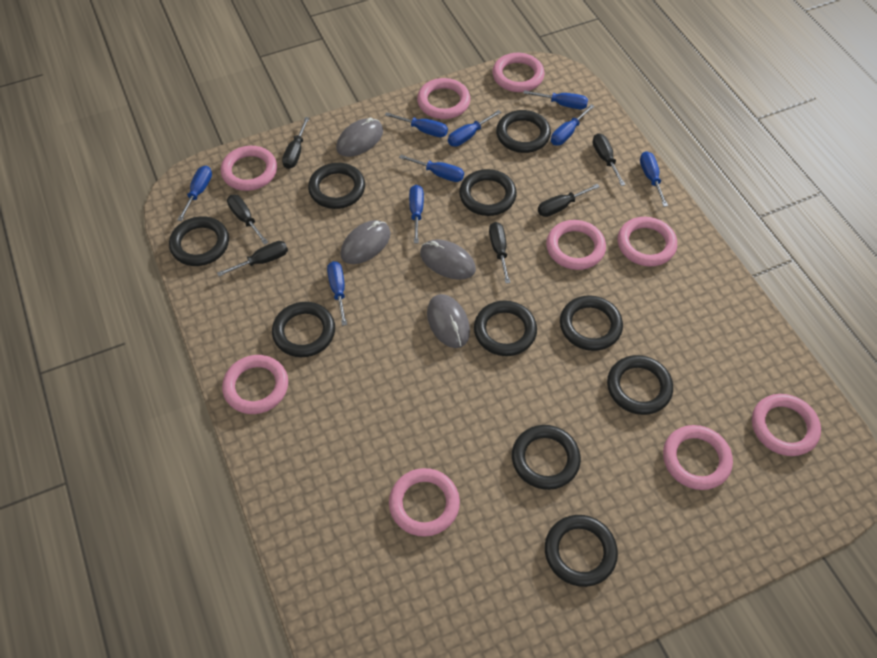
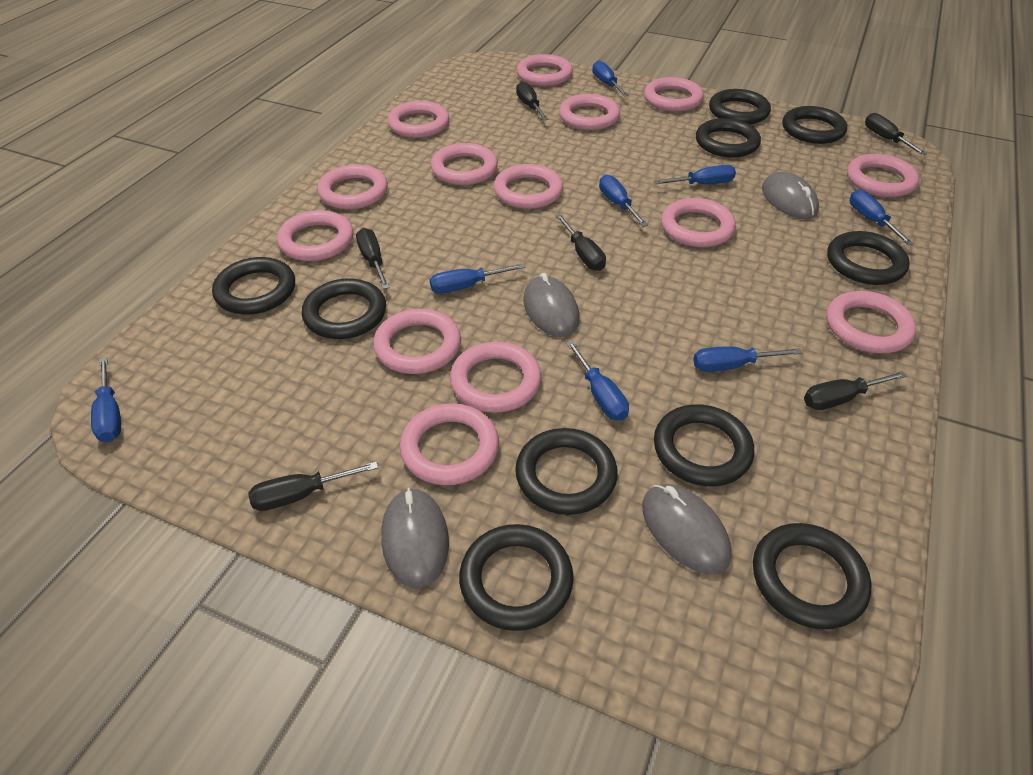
blue screwdriver: 9 -> 8
pink ring: 9 -> 14

